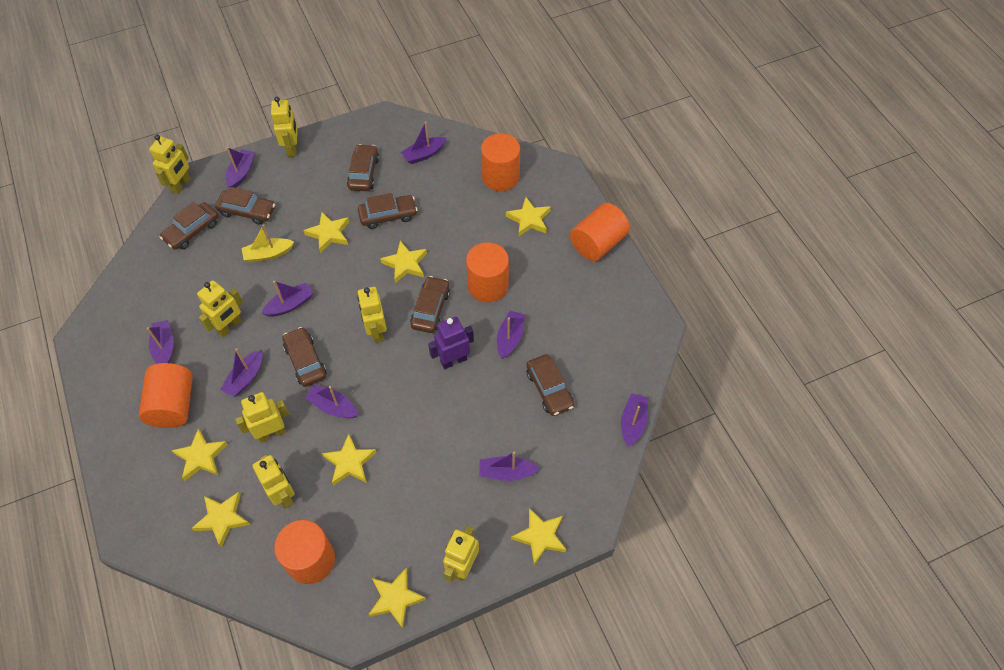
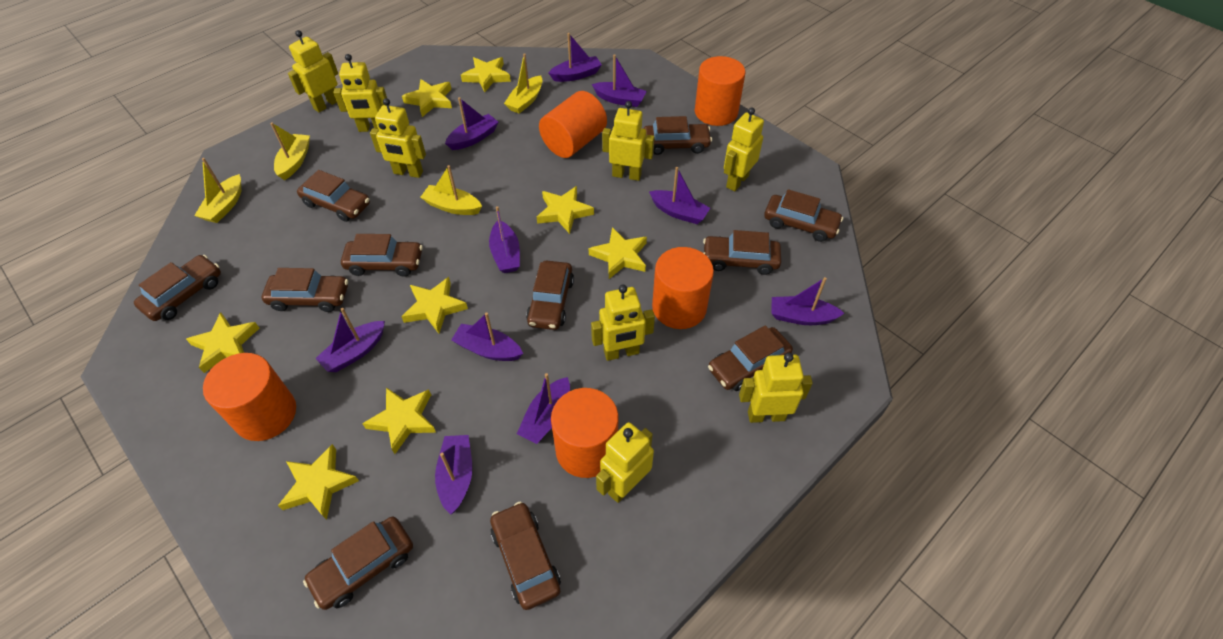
brown car: 7 -> 11
purple boat: 9 -> 10
purple robot: 1 -> 0
yellow boat: 1 -> 4
yellow robot: 7 -> 8

